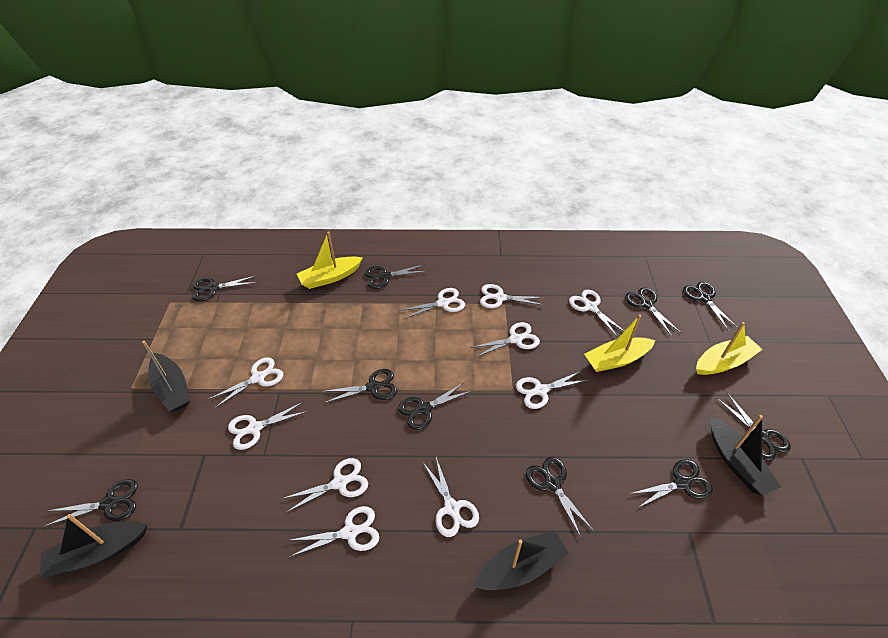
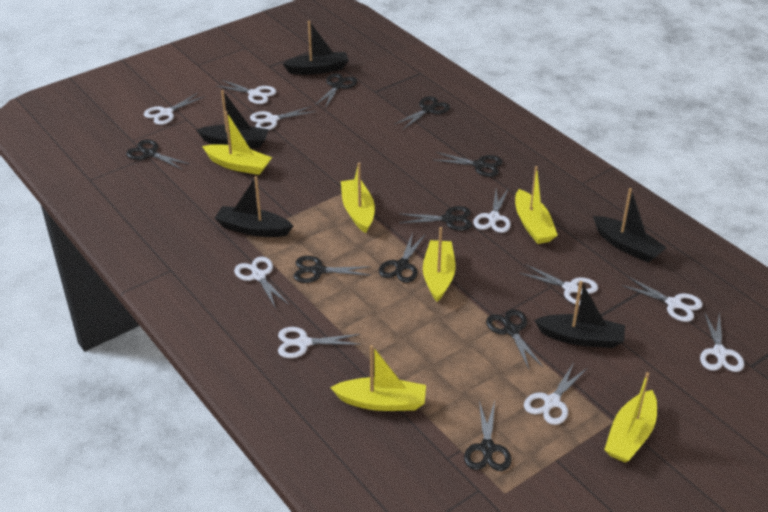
black boat: 4 -> 5
black scissors: 10 -> 9
yellow boat: 3 -> 6

